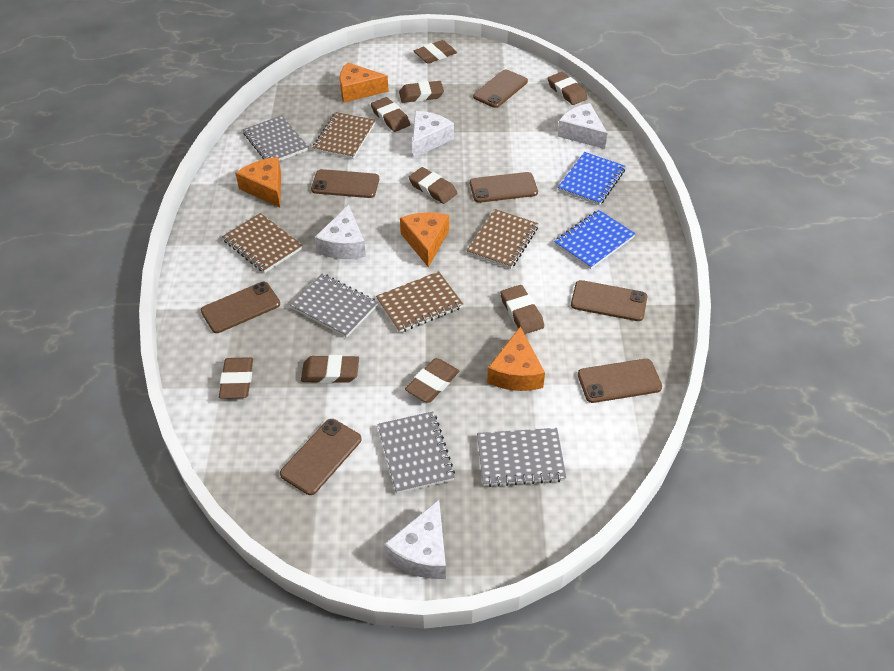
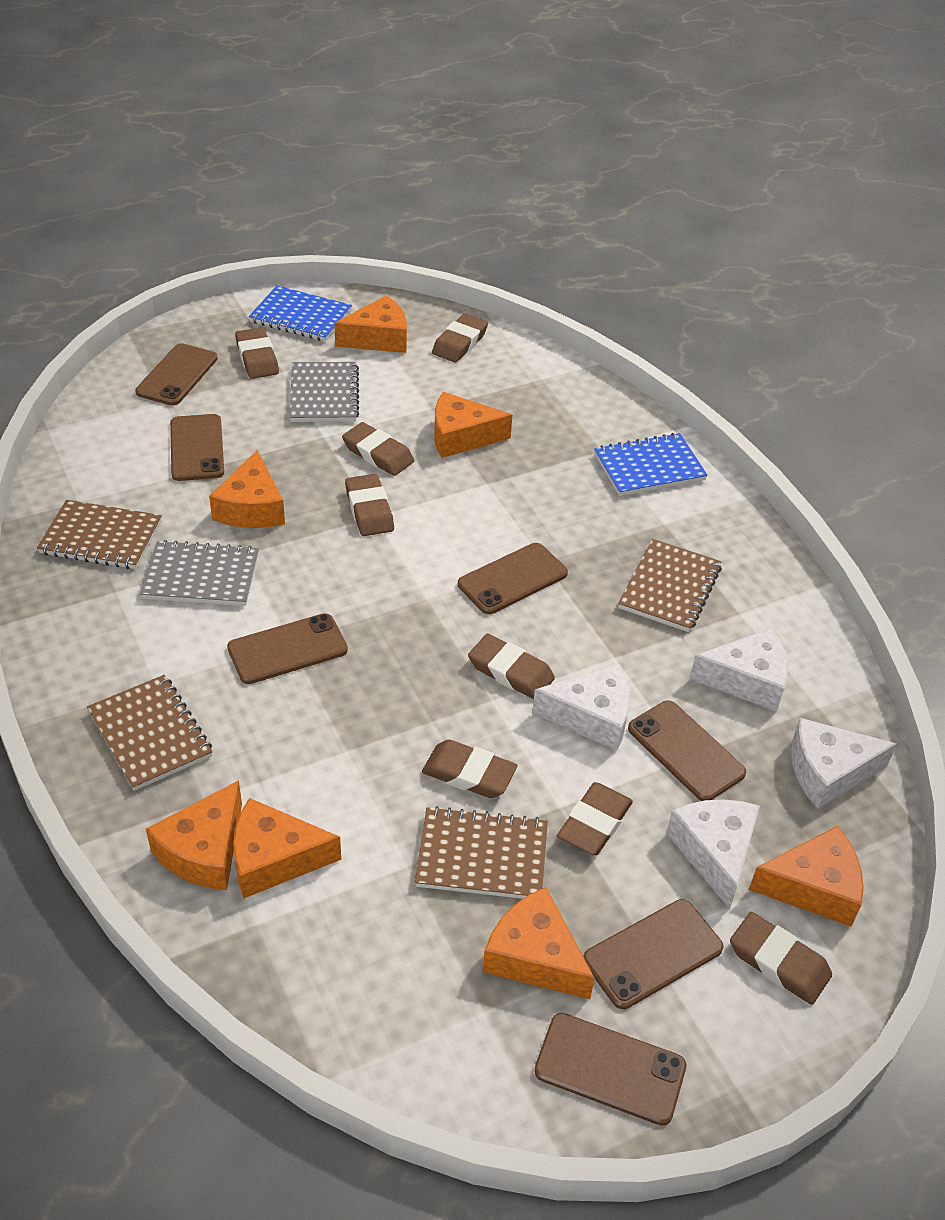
brown eraser: 9 -> 8
grey notebook: 4 -> 2
orange cheese: 4 -> 7

